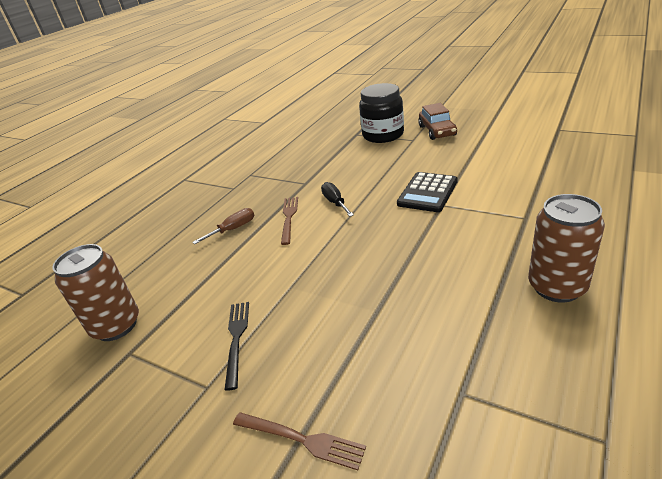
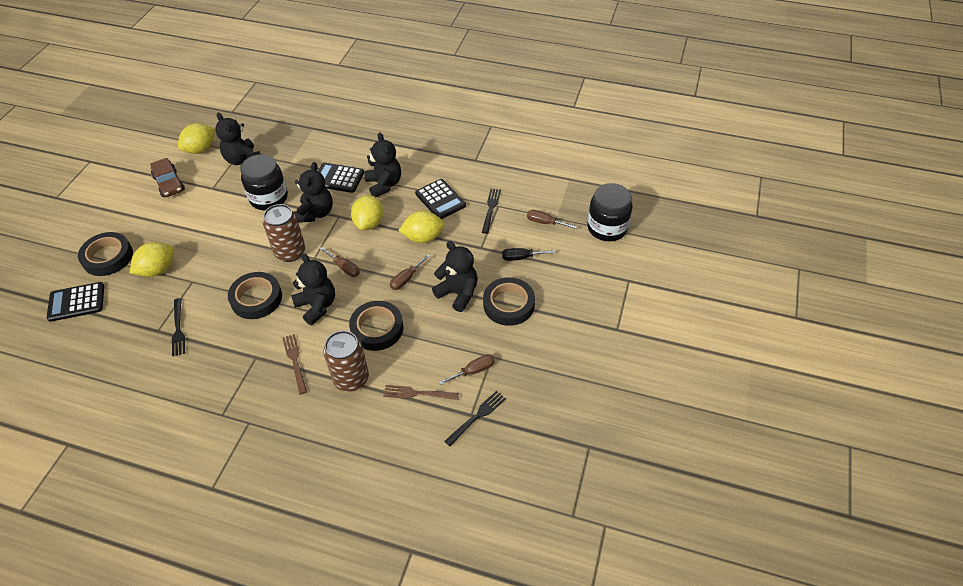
black calculator: 1 -> 3
black fork: 1 -> 3
black jar: 1 -> 2
black tape: 0 -> 4
black teddy bear: 0 -> 5
brown screwdriver: 1 -> 4
yellow lemon: 0 -> 4

